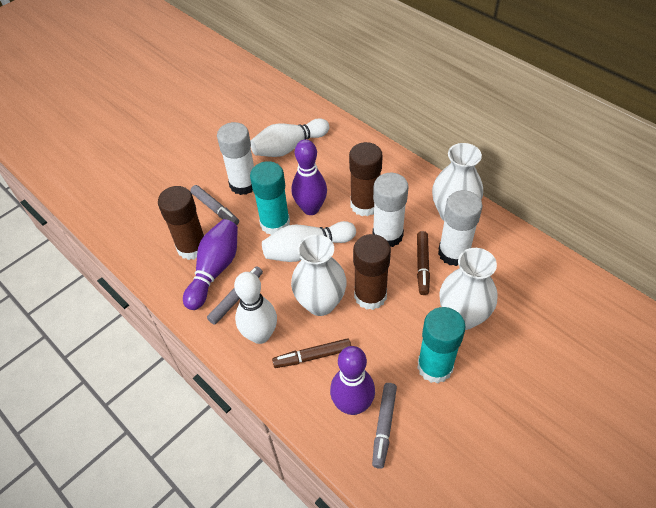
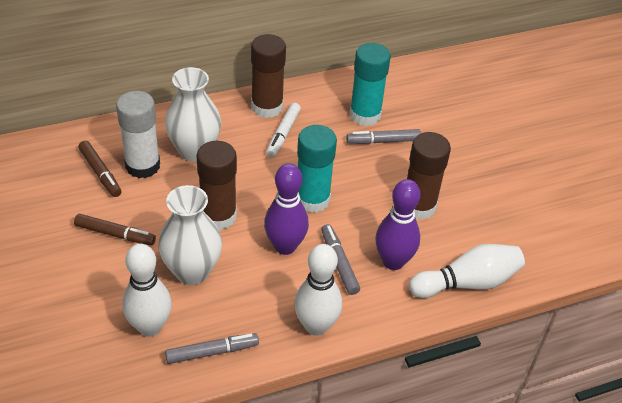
purple bowling pin: 3 -> 2
white glue stick: 3 -> 1
white marker: 0 -> 1
white vase: 3 -> 2

